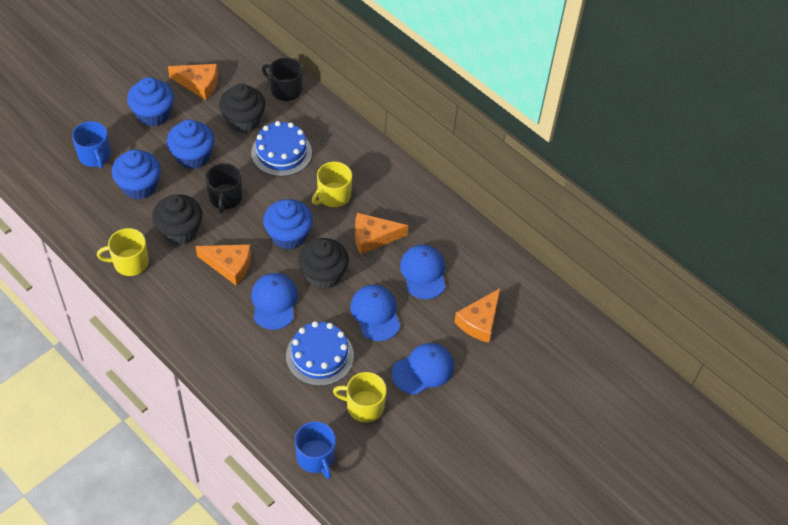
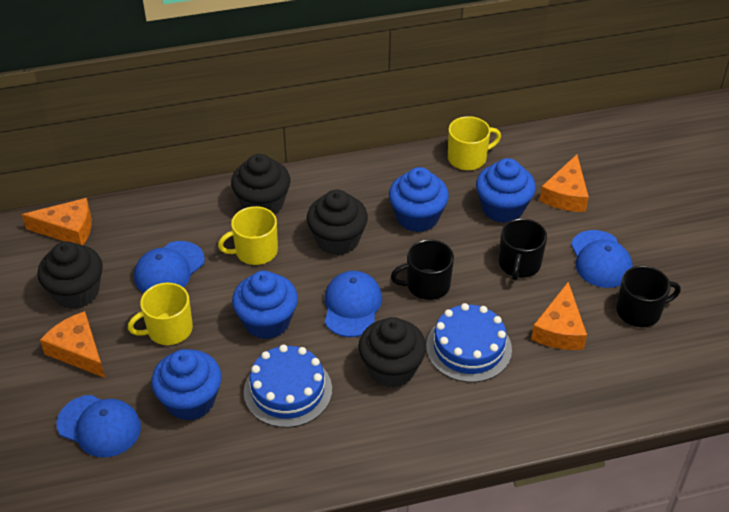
black cupcake: 3 -> 4
black mug: 2 -> 3
blue mug: 2 -> 0

